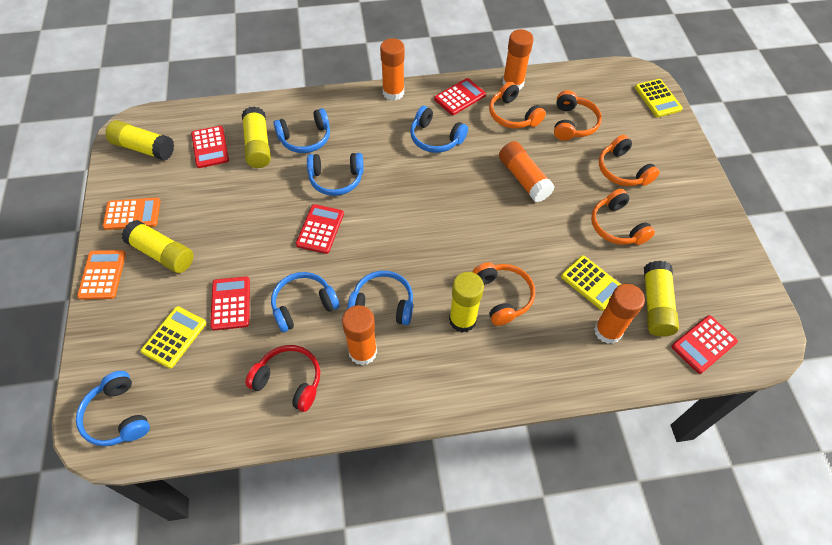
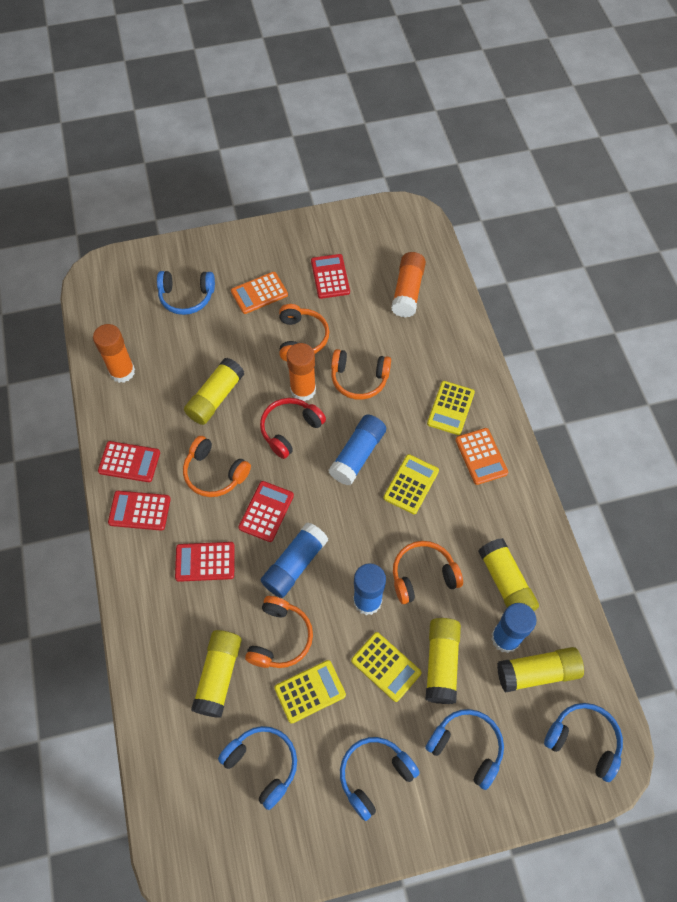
blue glue stick: 0 -> 4
blue headphones: 6 -> 5
orange glue stick: 5 -> 3
yellow calculator: 3 -> 4

